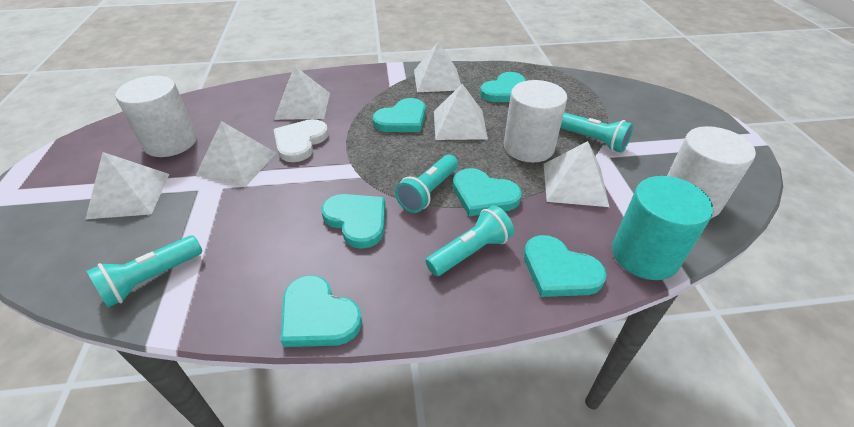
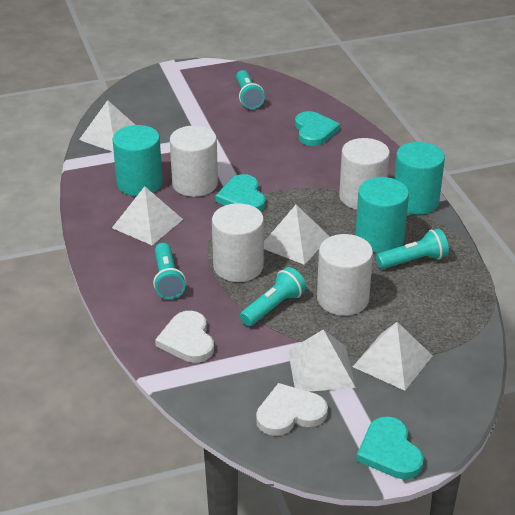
turquoise cylinder: 1 -> 3
turquoise heart: 6 -> 3
white cylinder: 3 -> 4
white heart: 1 -> 2
white pyramid: 6 -> 5

